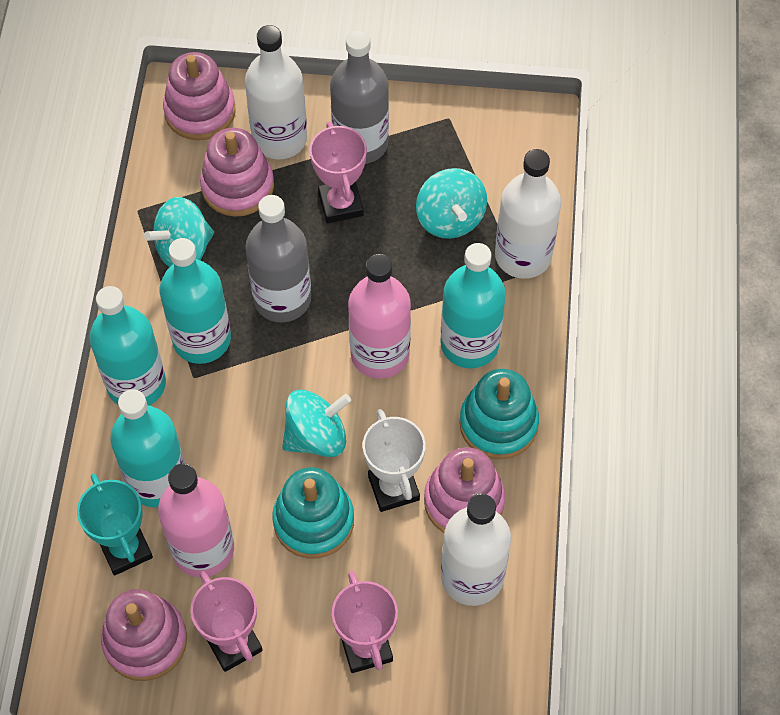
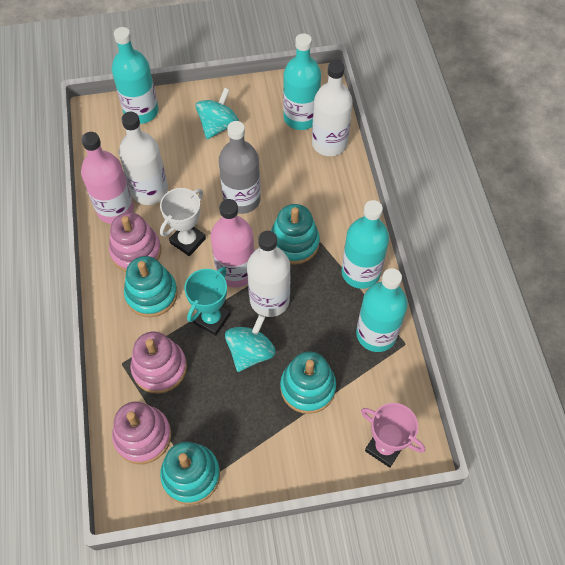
grey bottle: 2 -> 1
pink stacking toy: 4 -> 3
pink trophy: 3 -> 1
turquoise spinning top: 3 -> 2
turquoise stacking toy: 2 -> 4

